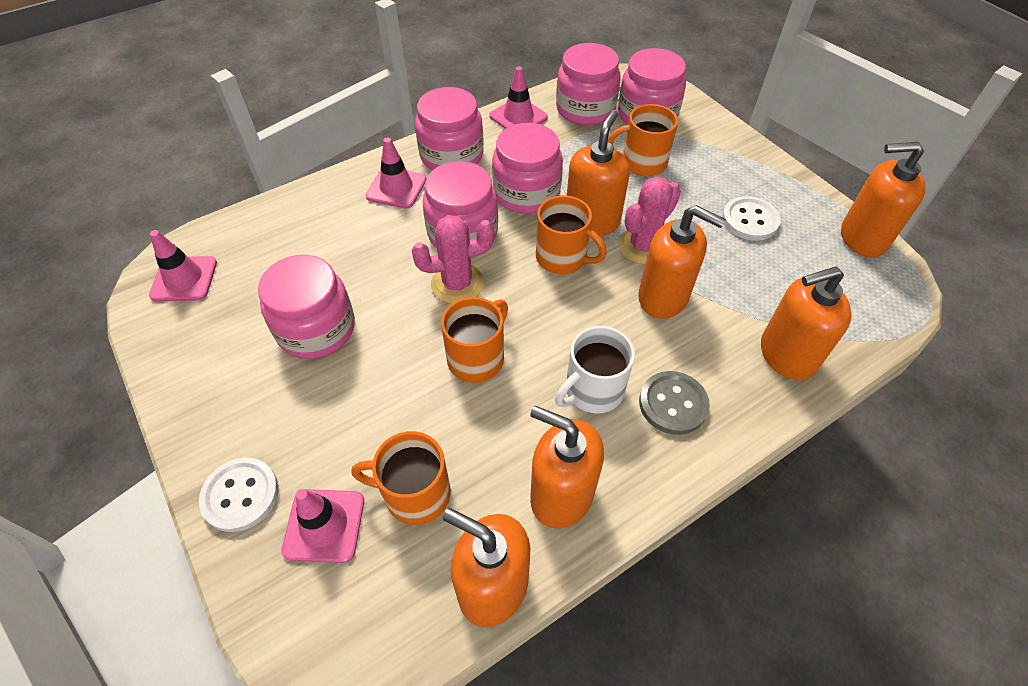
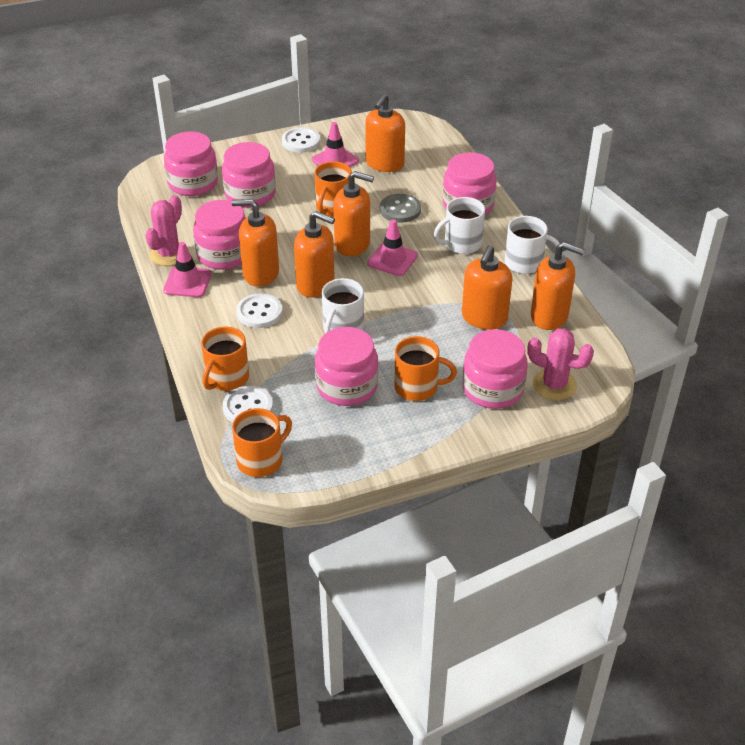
pink traffic cone: 4 -> 3
white button: 2 -> 3
white mug: 1 -> 3

